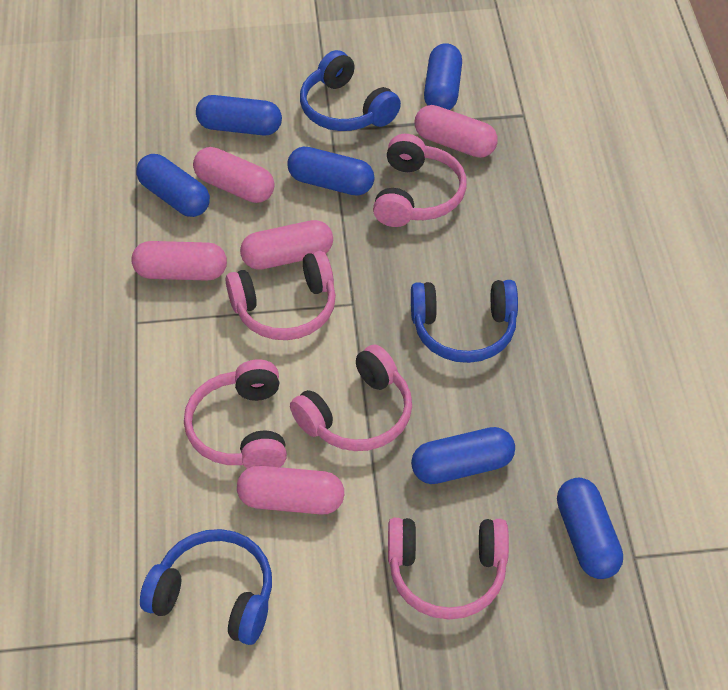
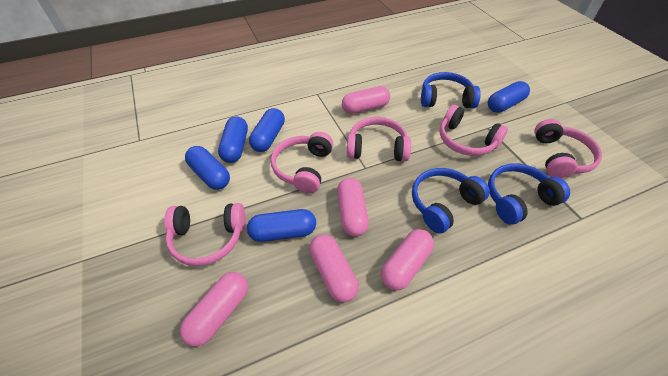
blue capsule: 6 -> 5

